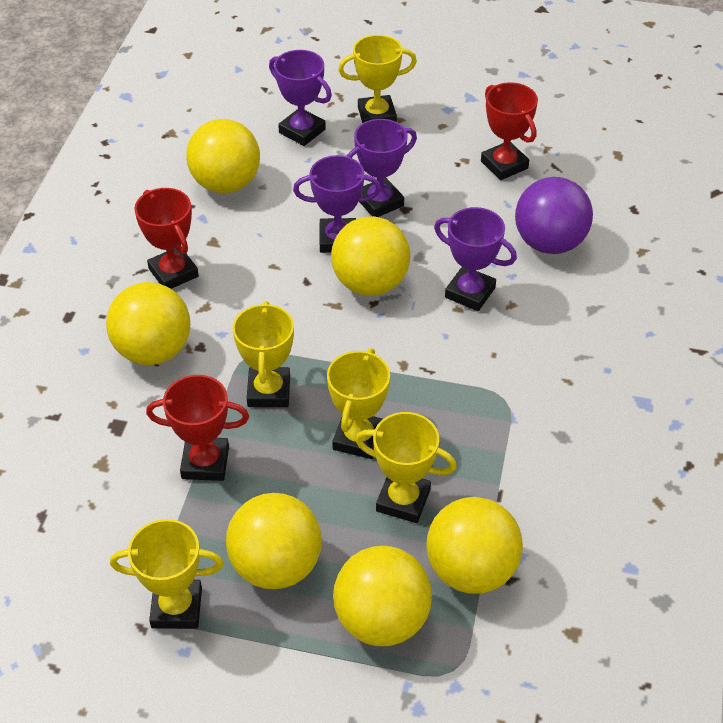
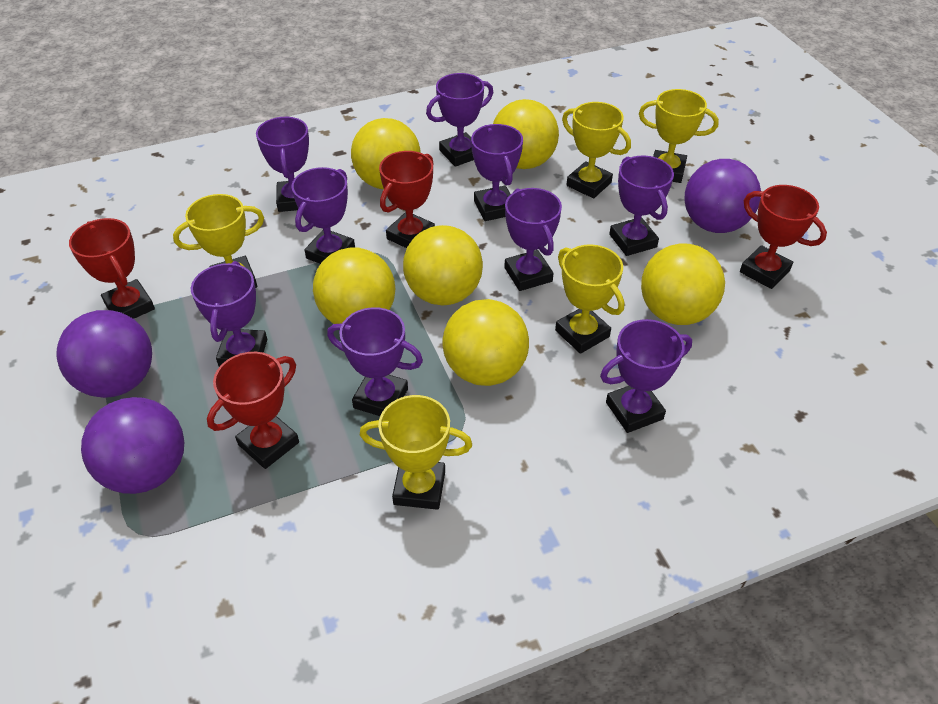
purple ball: 1 -> 3
purple trophy: 4 -> 9
red trophy: 3 -> 4

